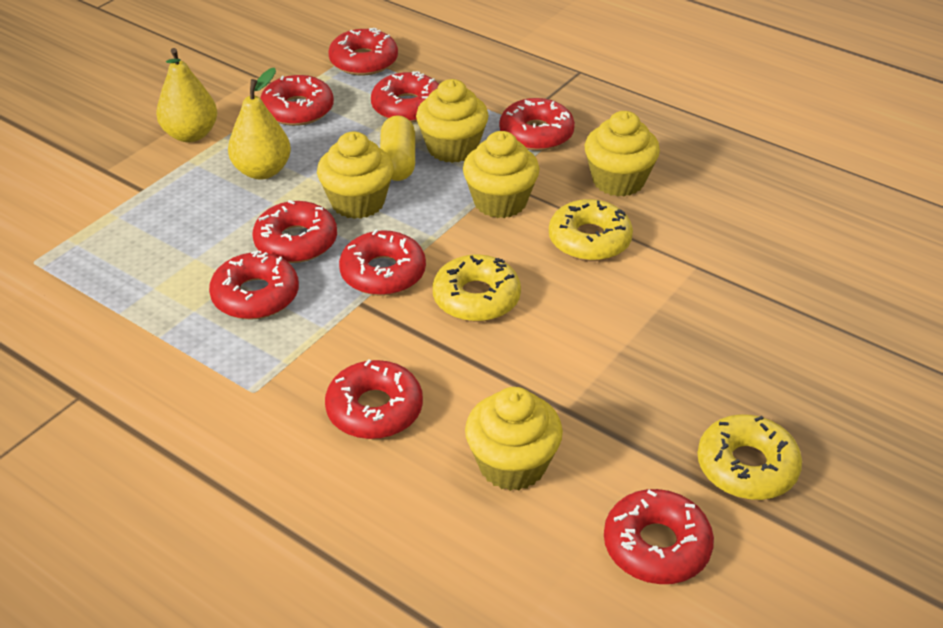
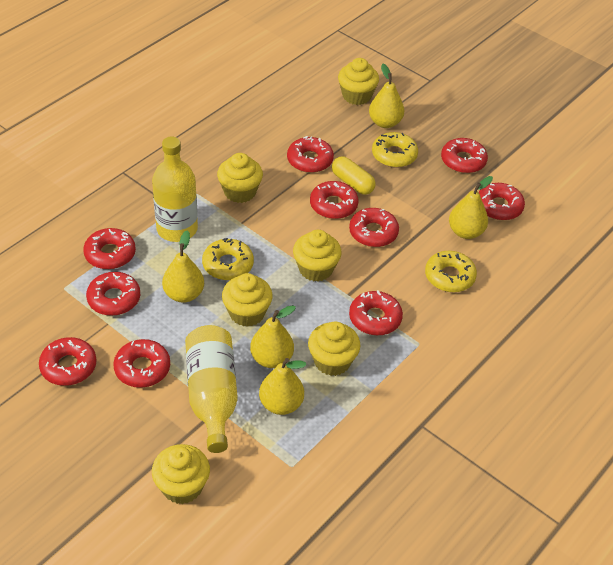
red donut: 9 -> 10
yellow bottle: 0 -> 2
yellow cupcake: 5 -> 6
yellow pear: 2 -> 5

